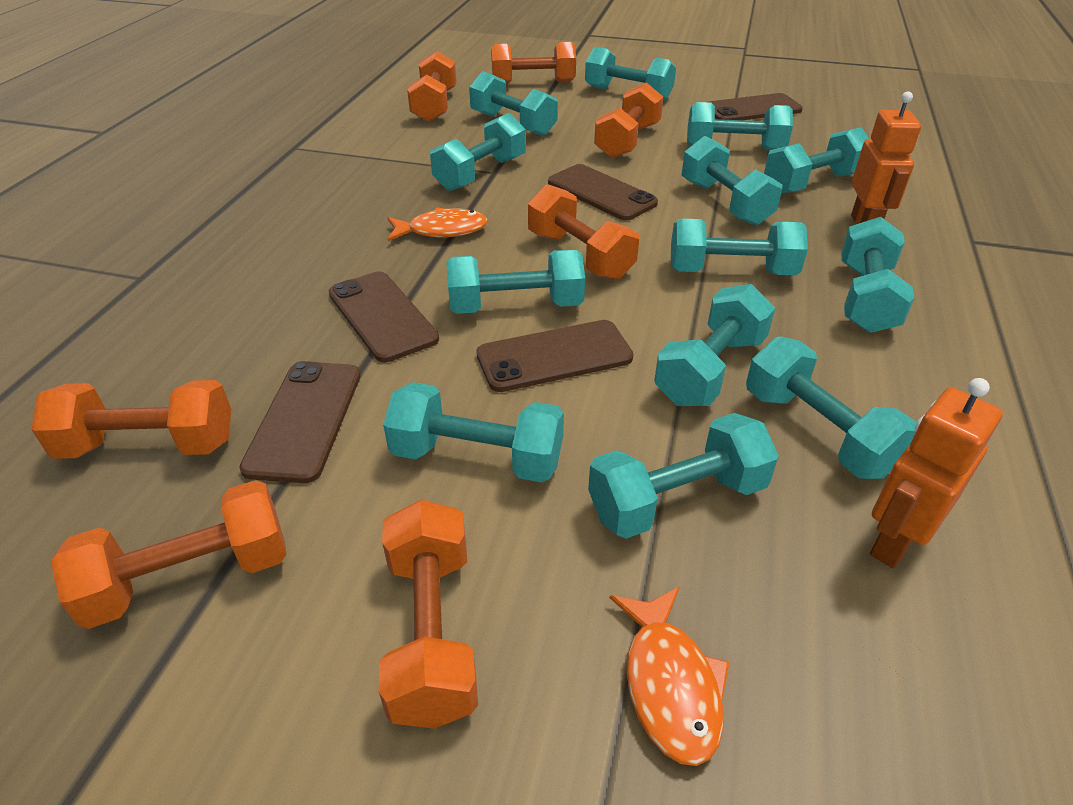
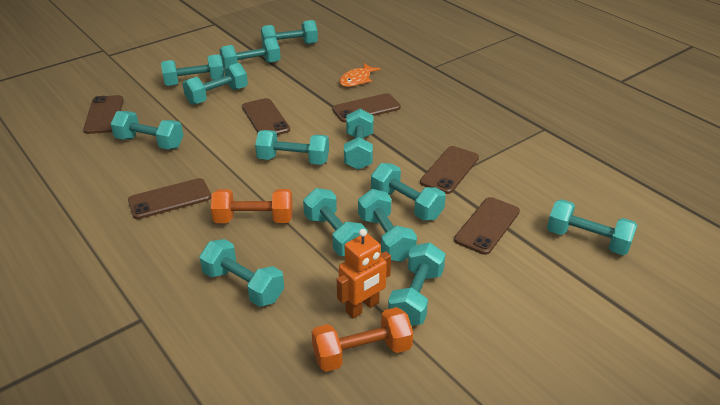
brown phone: 5 -> 6
orange dumbbell: 7 -> 2
orange fish: 2 -> 1
orange robot: 2 -> 1

